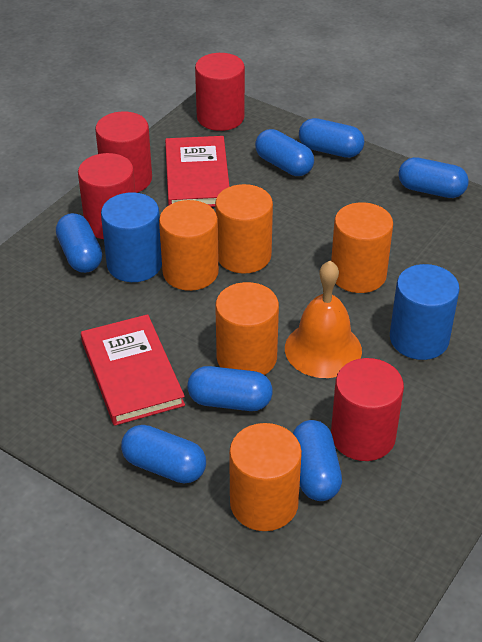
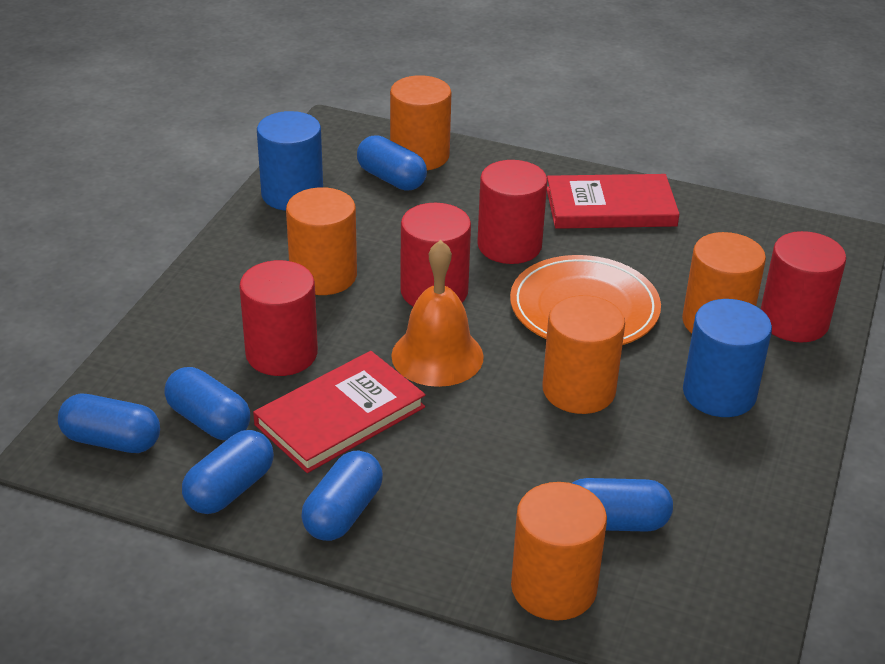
blue capsule: 7 -> 6
orange plate: 0 -> 1

